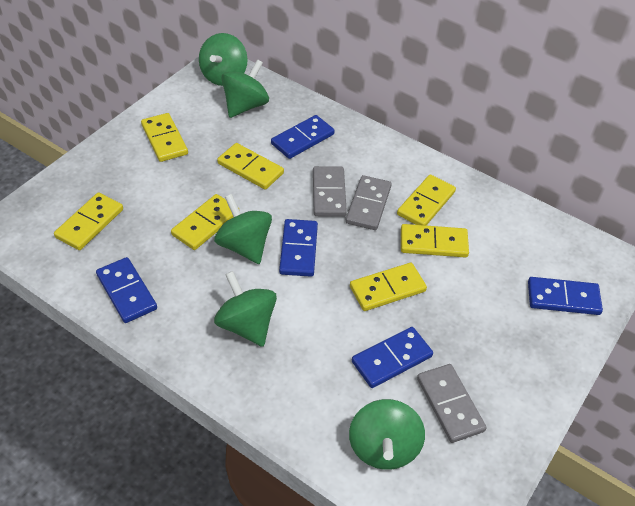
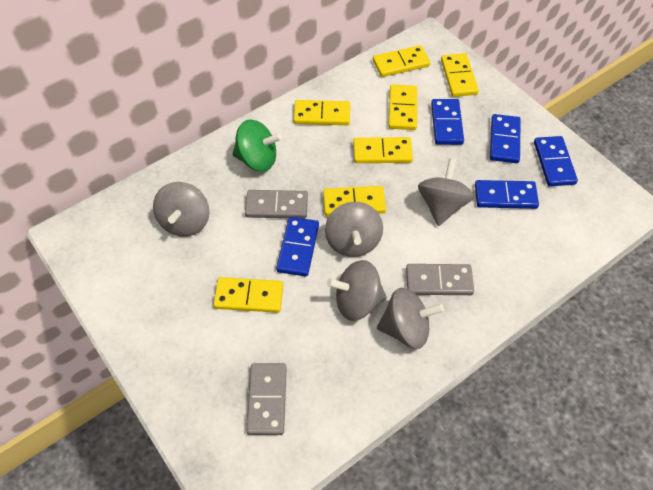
green spinning top: 5 -> 1
grey spinning top: 0 -> 5

